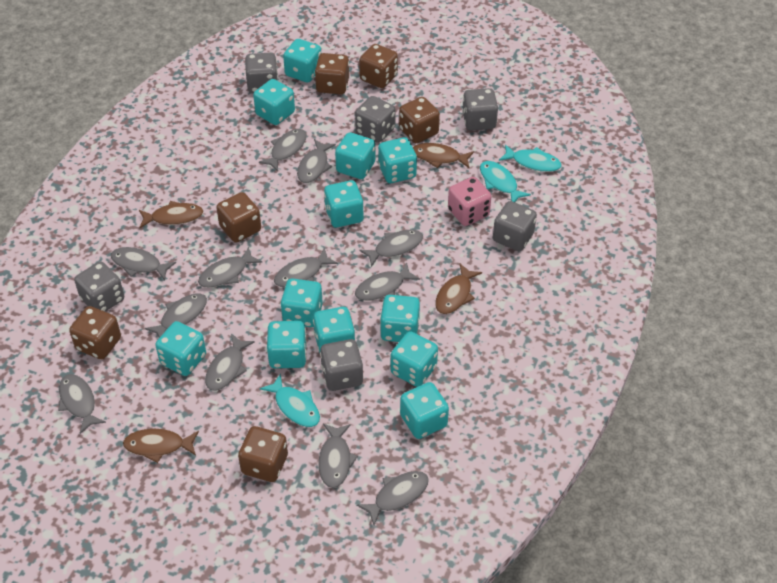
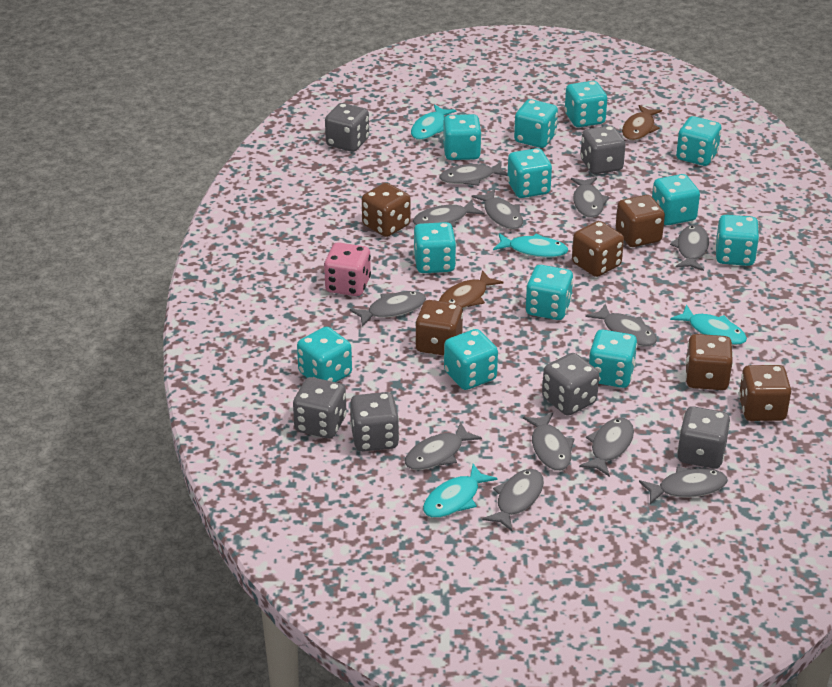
brown fish: 4 -> 2
turquoise fish: 3 -> 4

